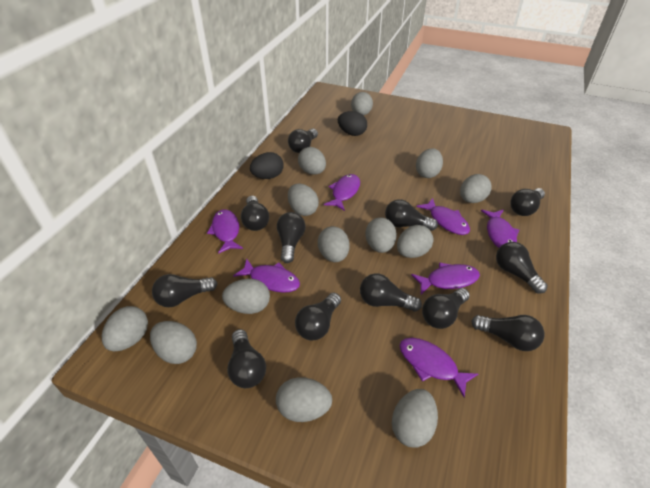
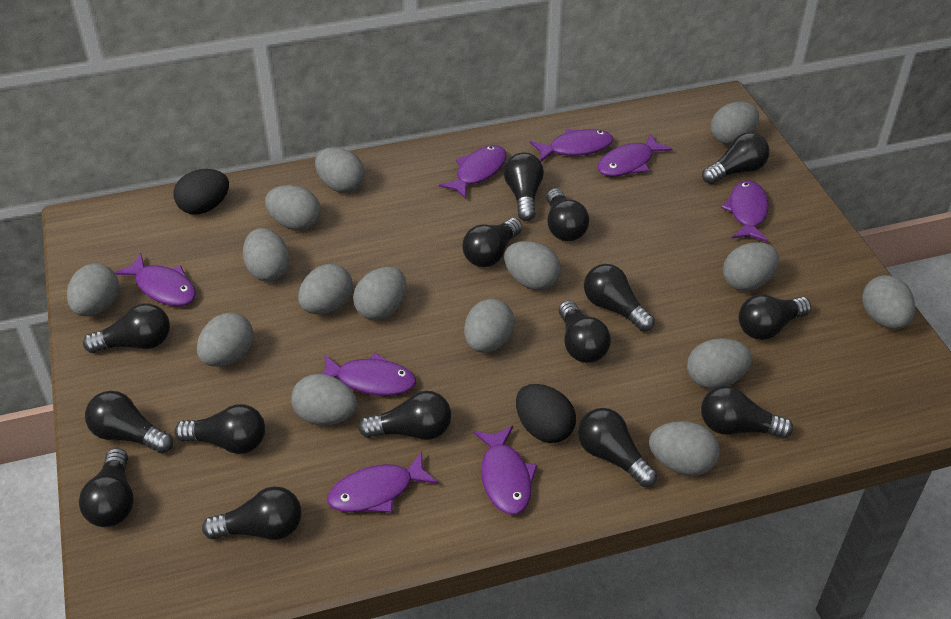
black light bulb: 12 -> 15
grey egg: 13 -> 15
purple fish: 7 -> 8

